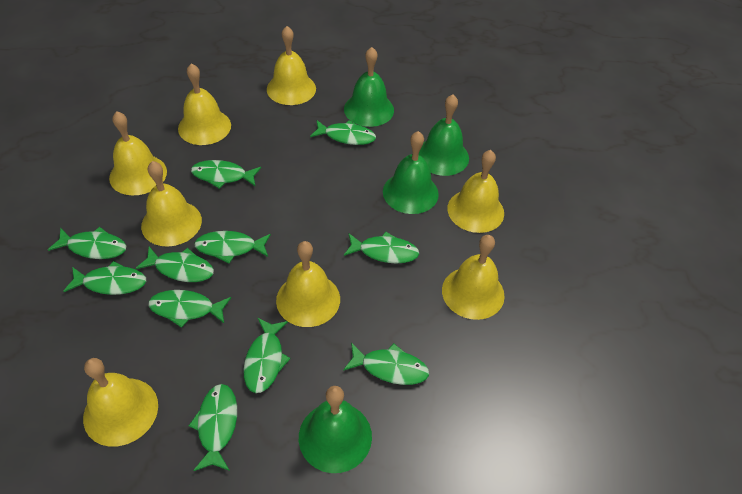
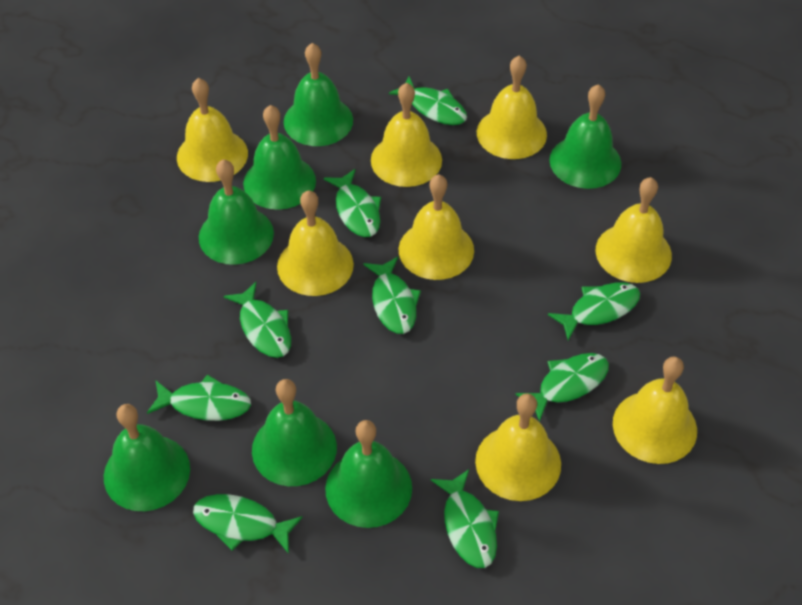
green bell: 4 -> 7
green fish: 11 -> 9

